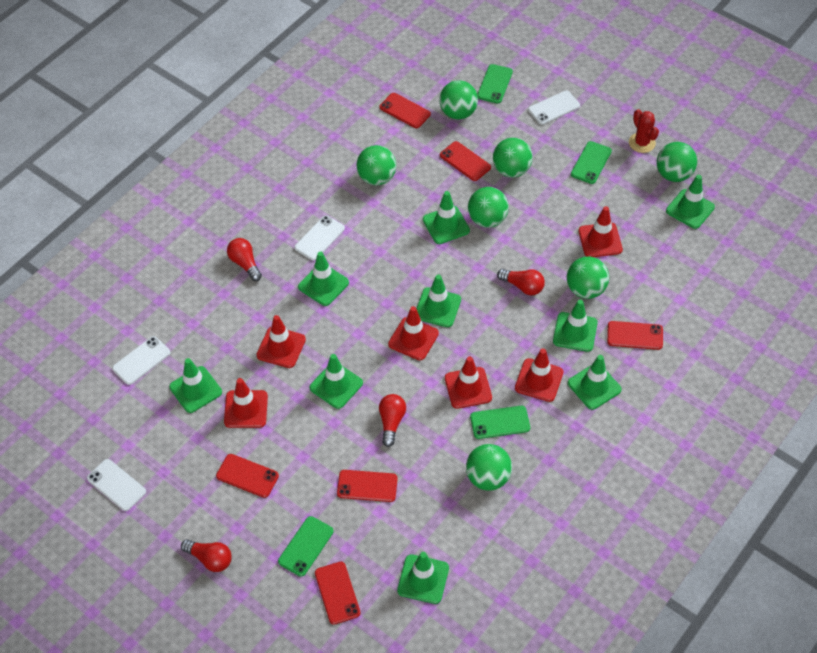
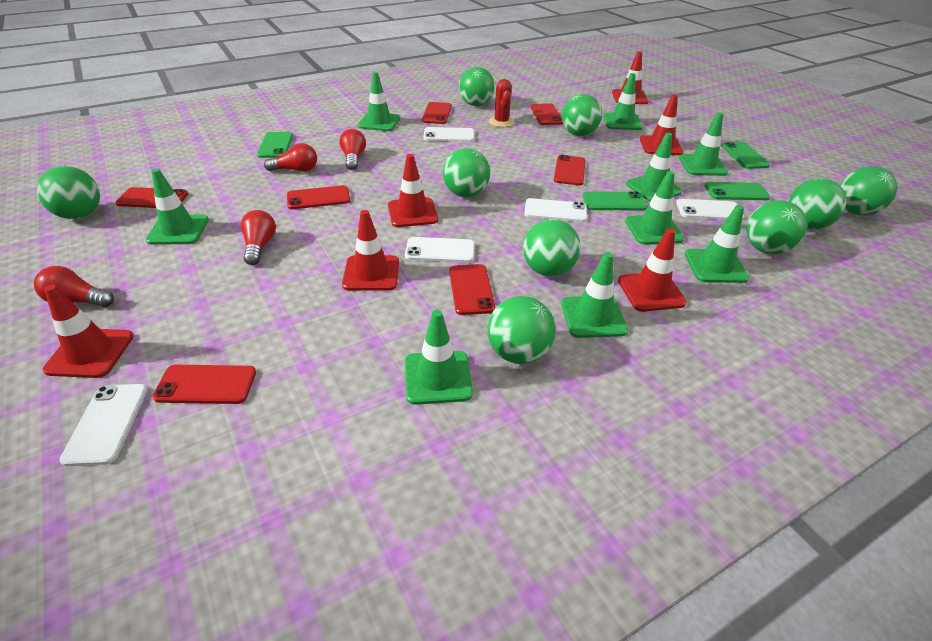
green ball: 7 -> 9
red phone: 6 -> 7
white phone: 4 -> 5

